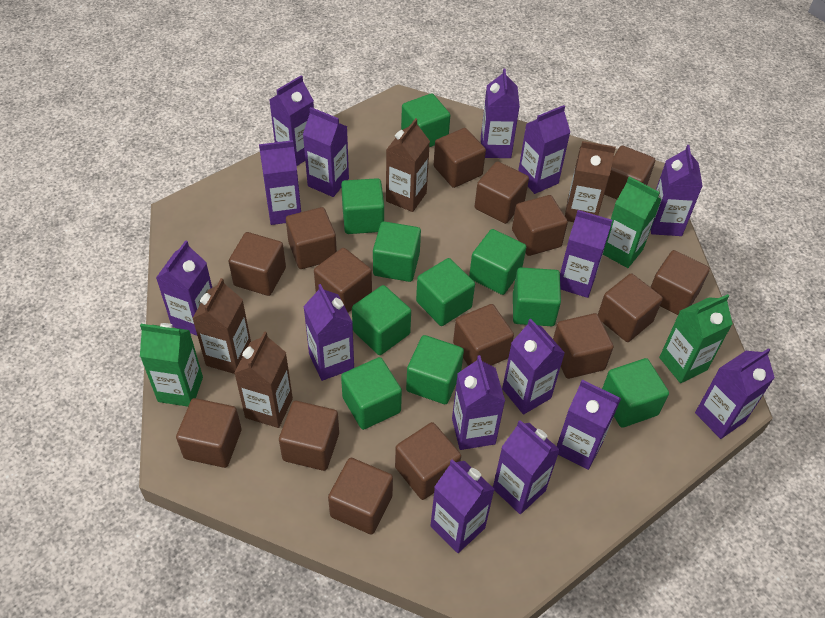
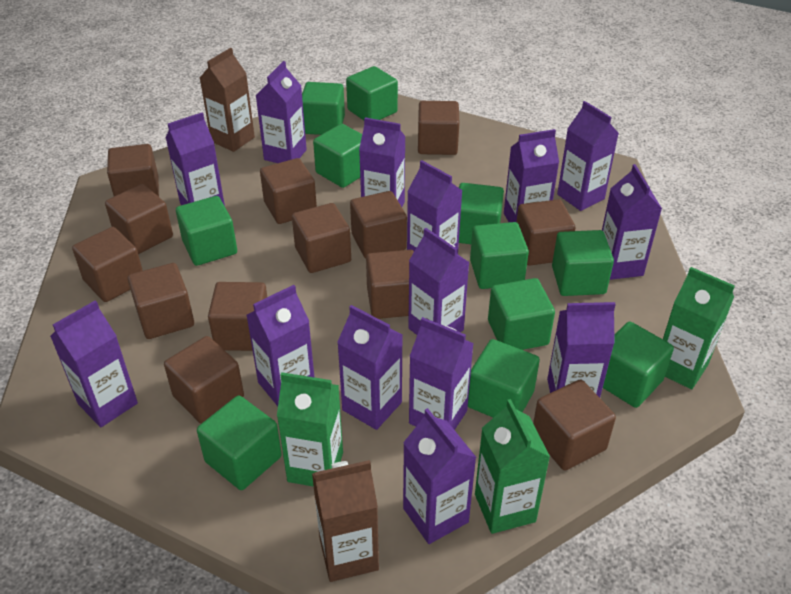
brown carton: 4 -> 2
brown cube: 15 -> 13
green cube: 10 -> 11
purple carton: 15 -> 14

